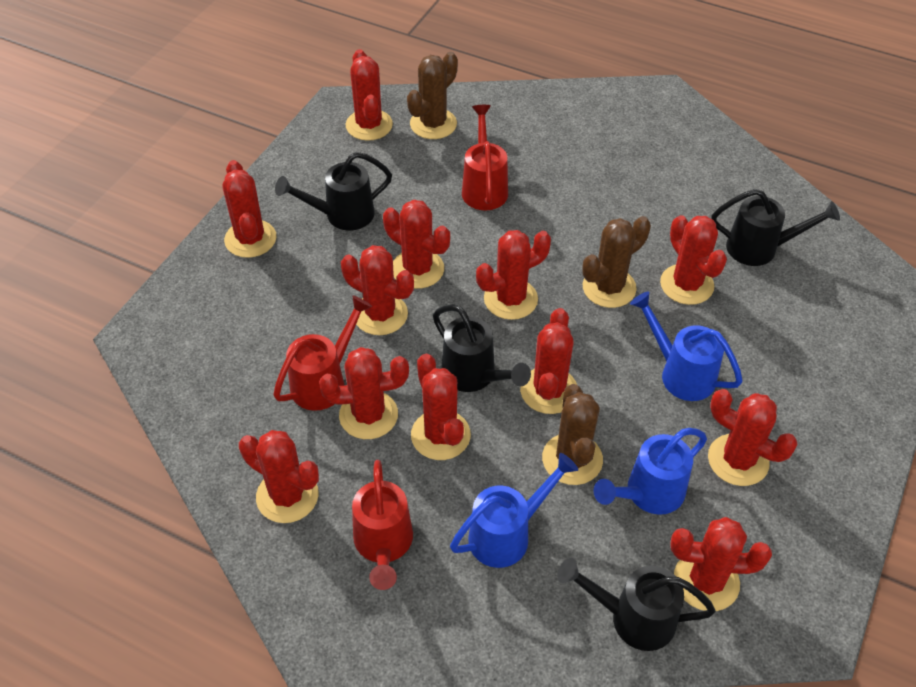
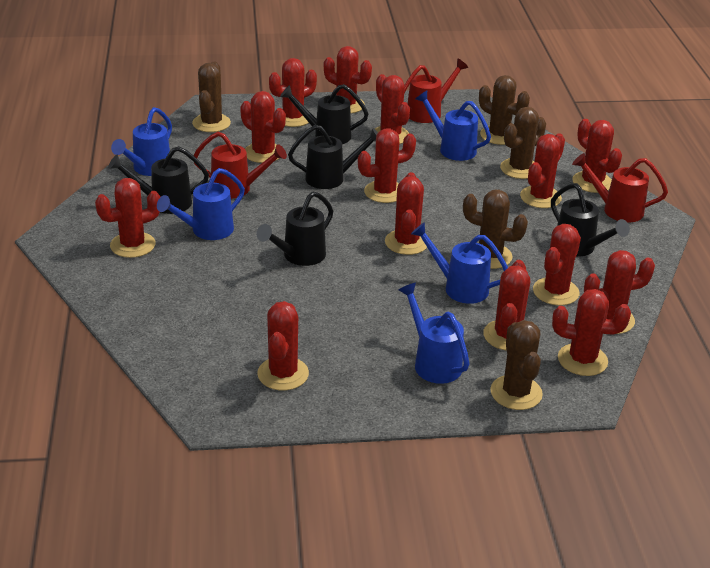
black watering can: 4 -> 5
blue watering can: 3 -> 5
brown cactus: 3 -> 5
red cactus: 12 -> 14

